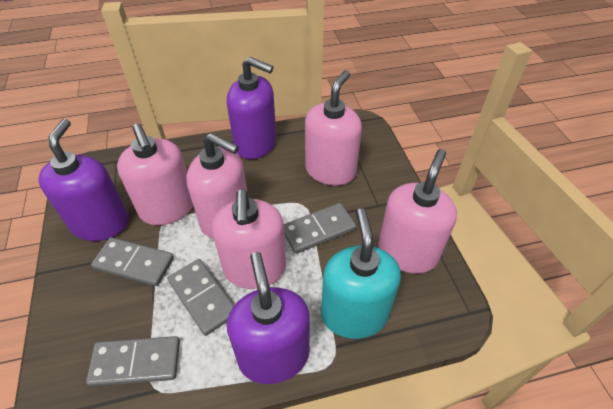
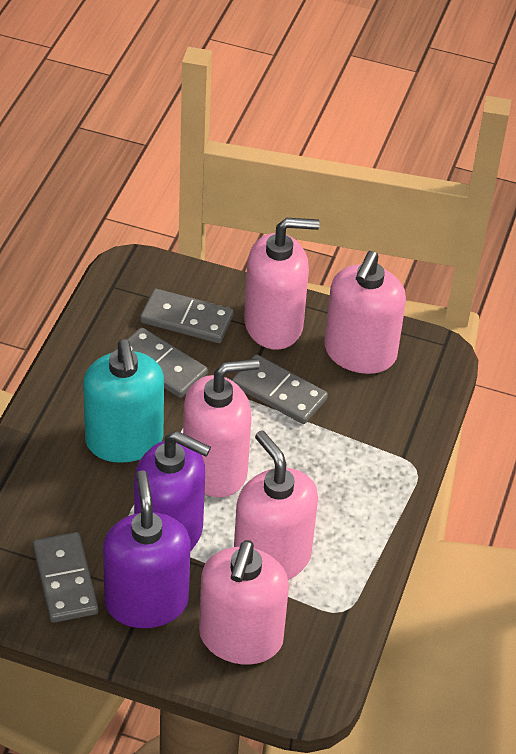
purple soap dispenser: 3 -> 2

